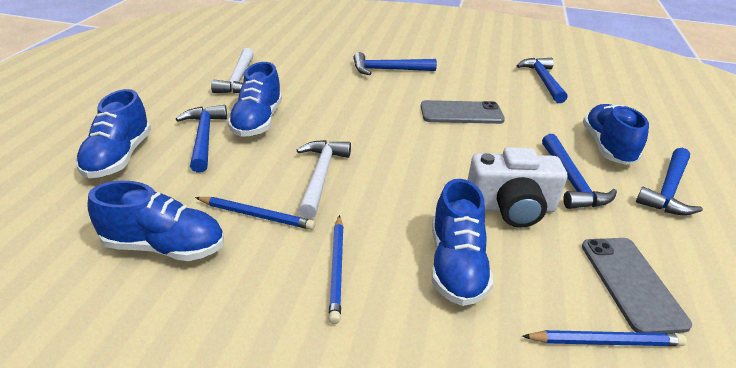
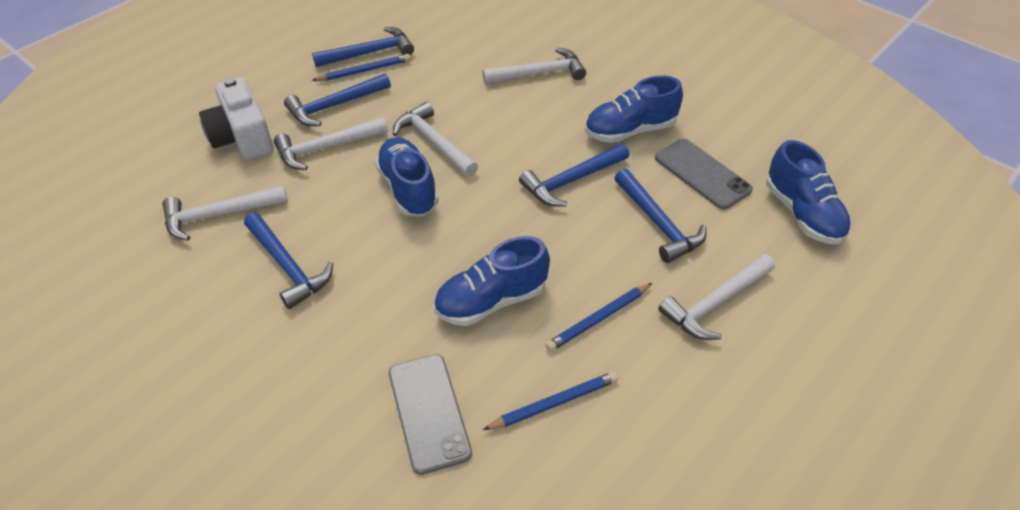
blue shoe: 5 -> 4
white hammer: 2 -> 5

